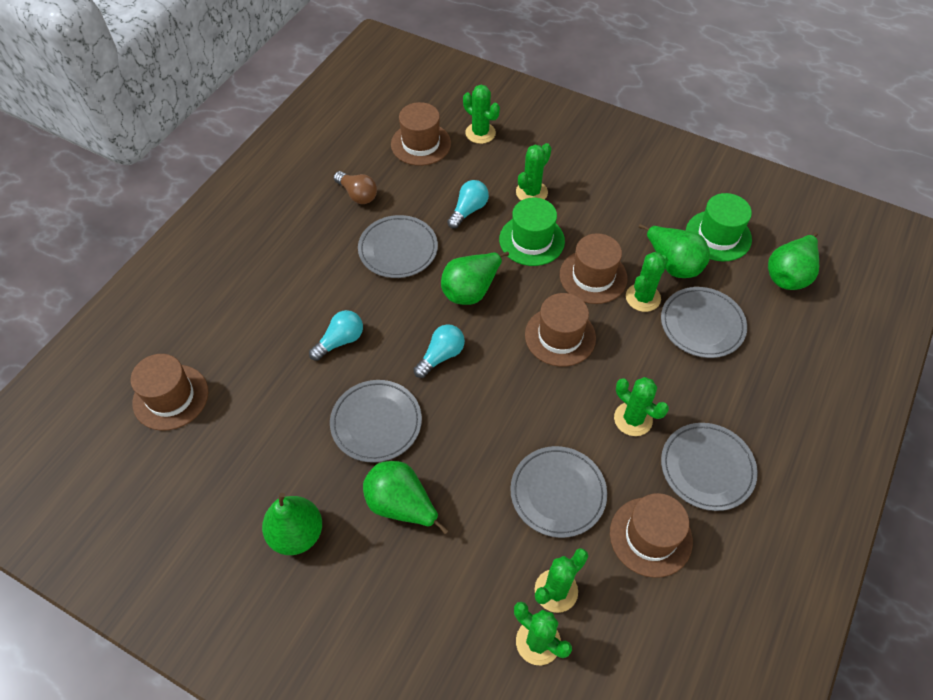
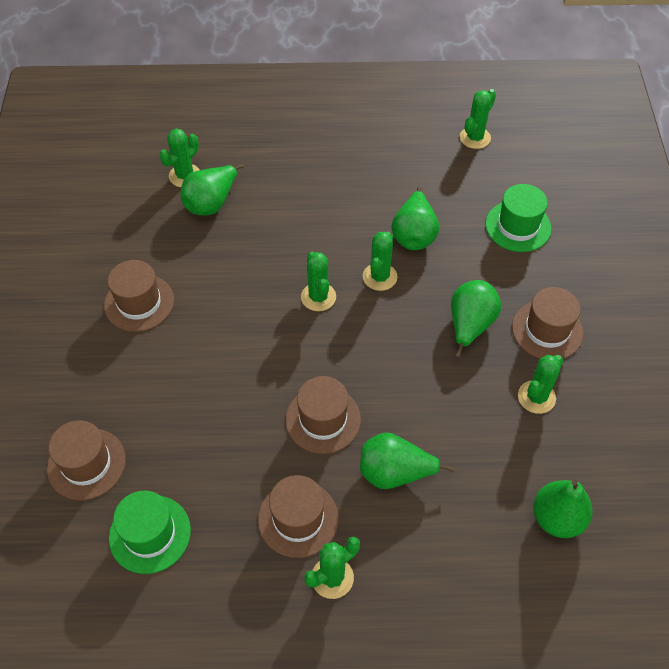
brown light bulb: 1 -> 0
grey plate: 5 -> 0
turquoise light bulb: 3 -> 0

